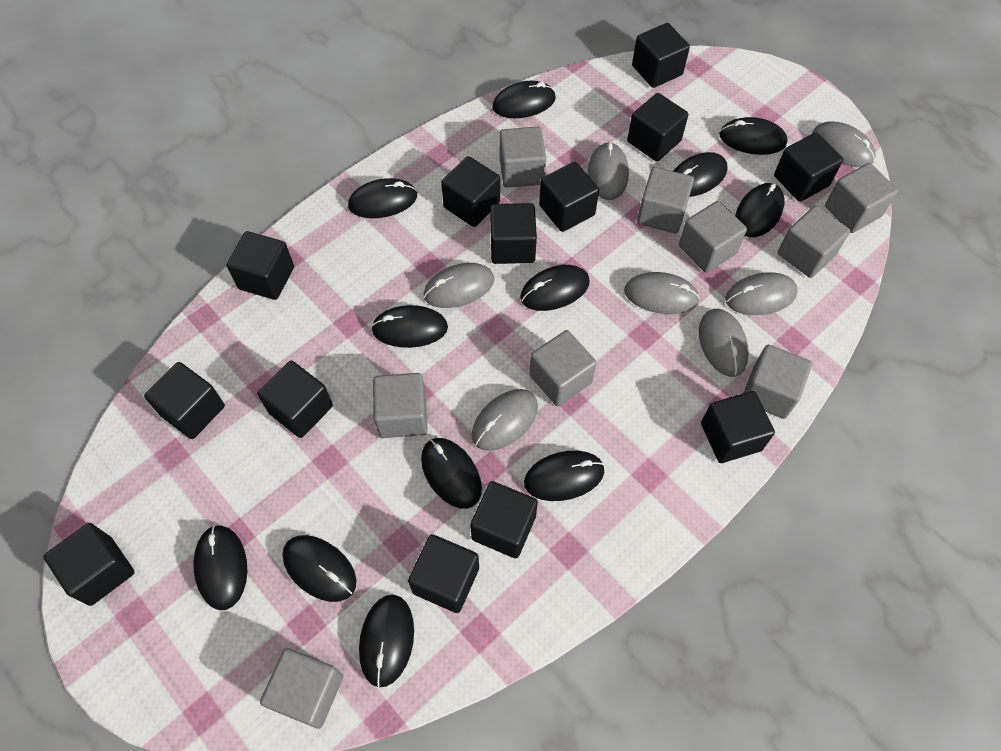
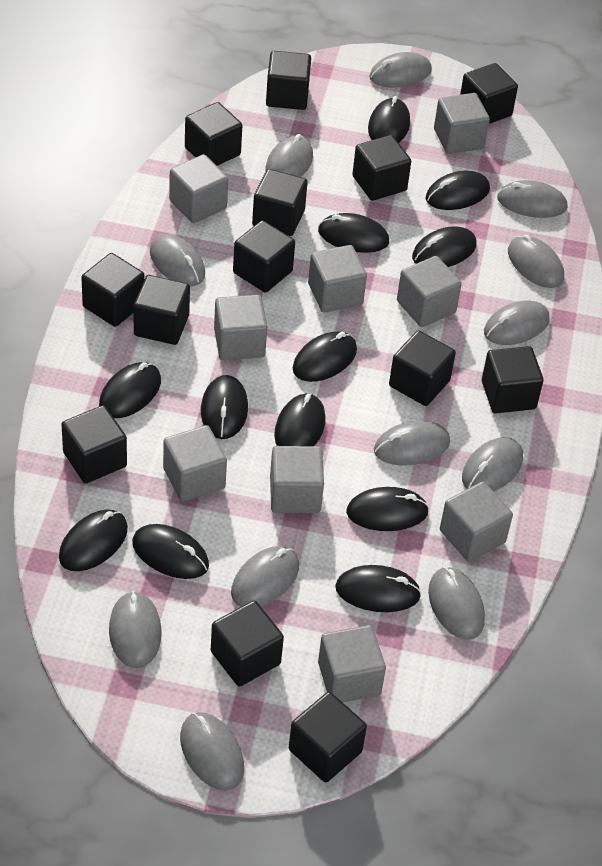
grey mouse: 7 -> 12

